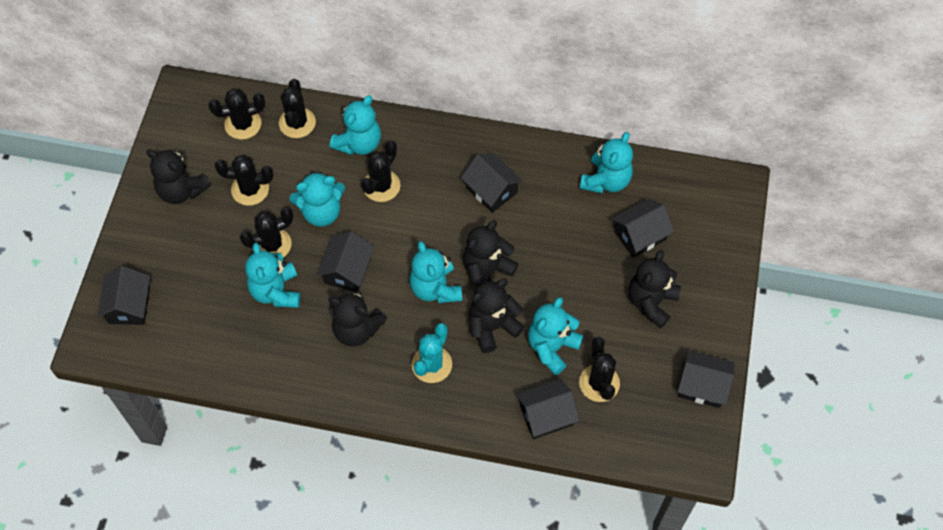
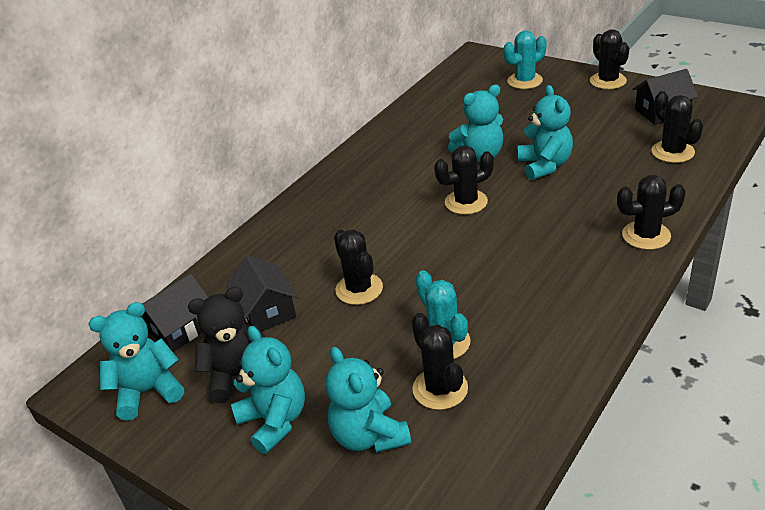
black house: 6 -> 3
black teddy bear: 5 -> 1
turquoise cactus: 1 -> 2
turquoise teddy bear: 6 -> 5

